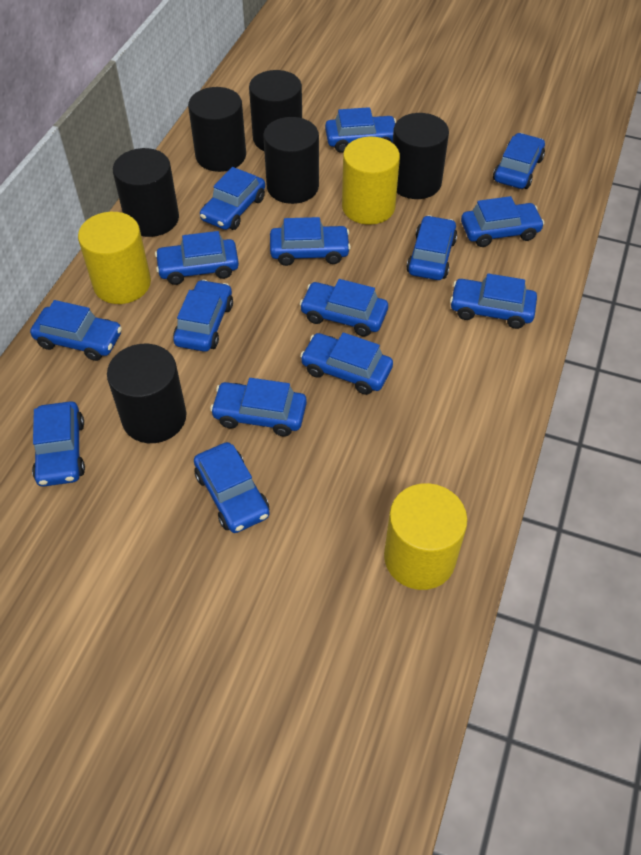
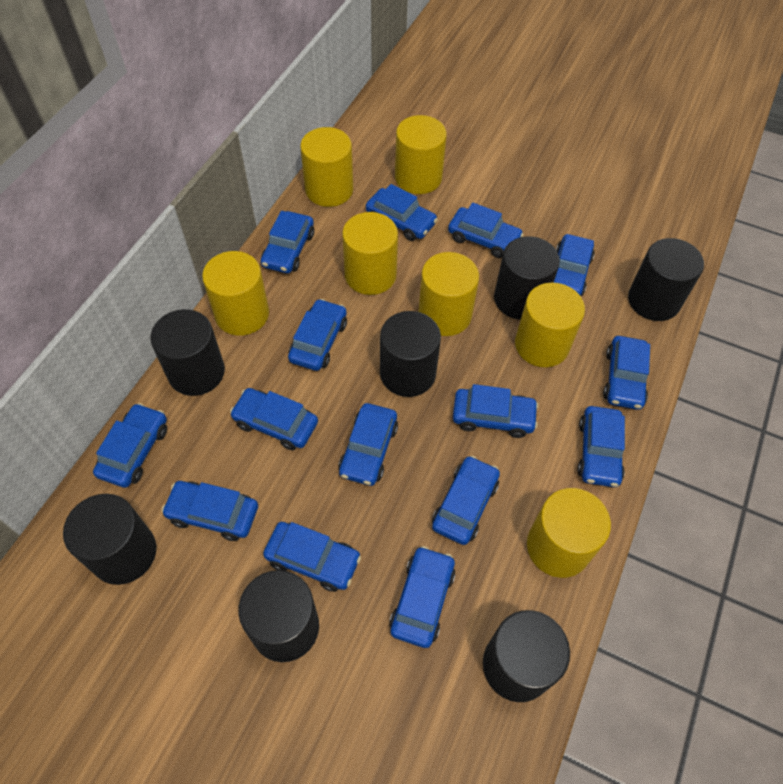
black cylinder: 6 -> 7
yellow cylinder: 3 -> 7

